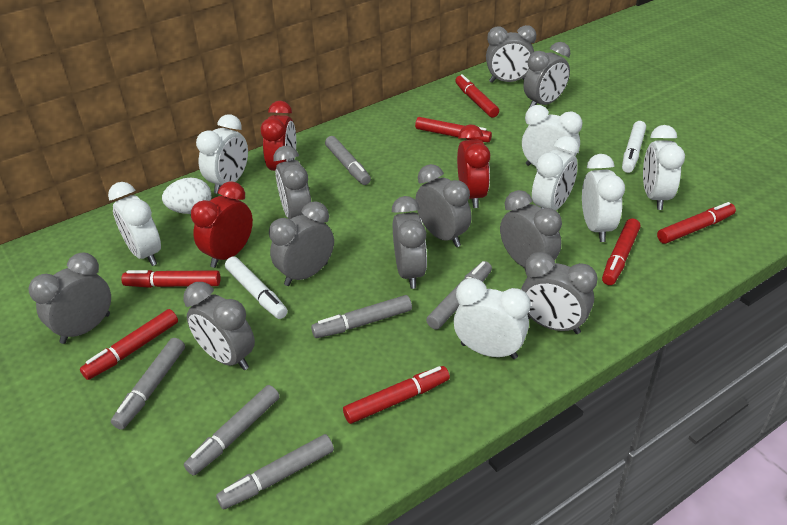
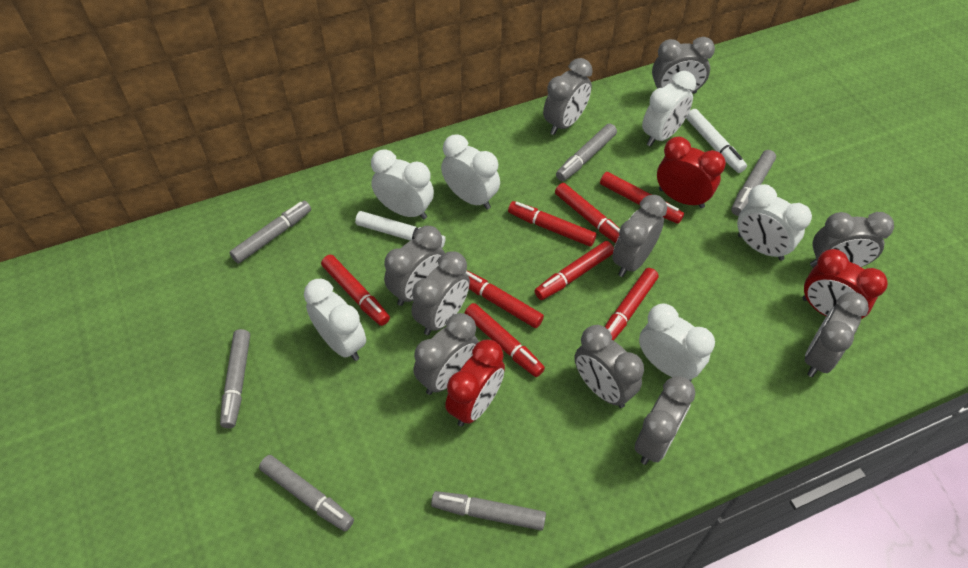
red marker: 7 -> 8
white clock: 7 -> 6
white egg: 1 -> 0

